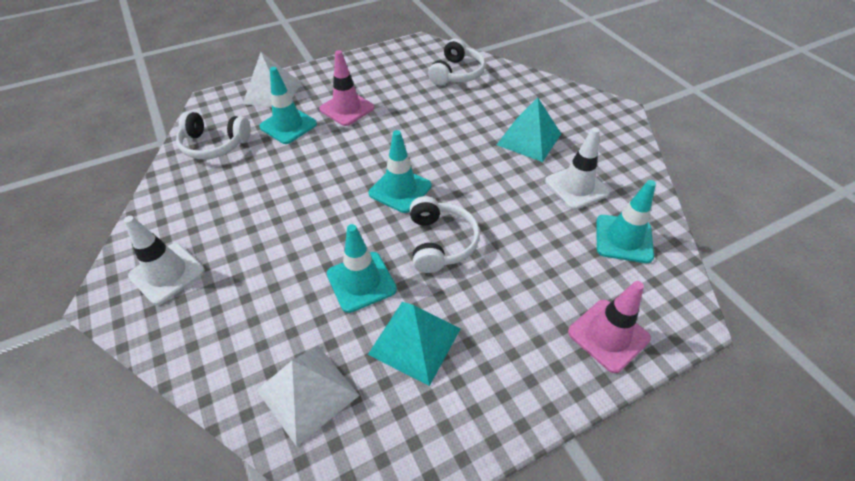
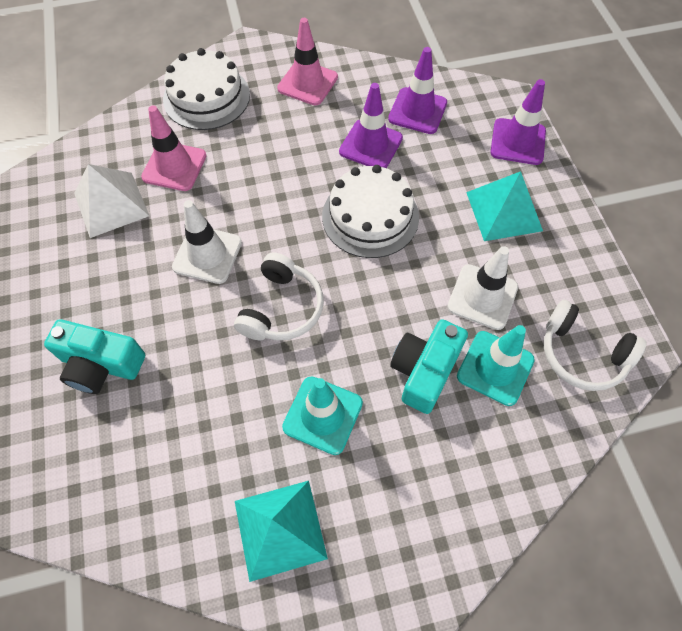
purple traffic cone: 0 -> 3
turquoise camera: 0 -> 2
turquoise traffic cone: 4 -> 2
white cake: 0 -> 2
white headphones: 3 -> 2
white pyramid: 2 -> 1

